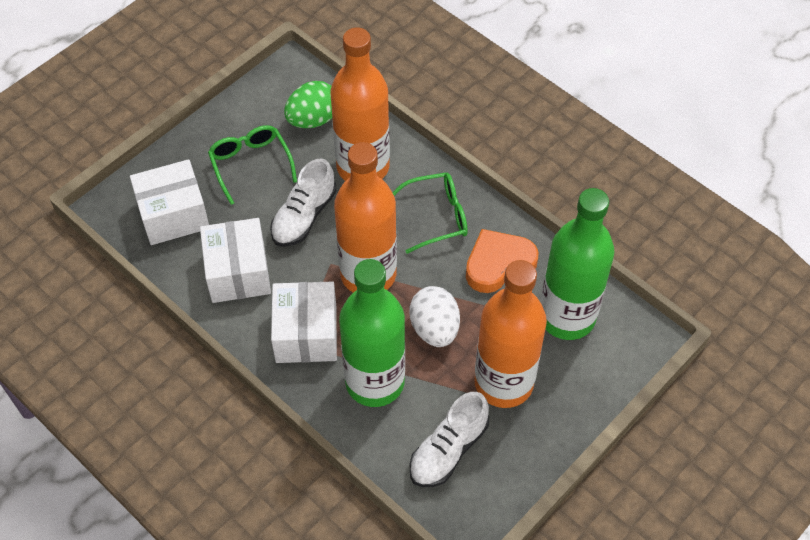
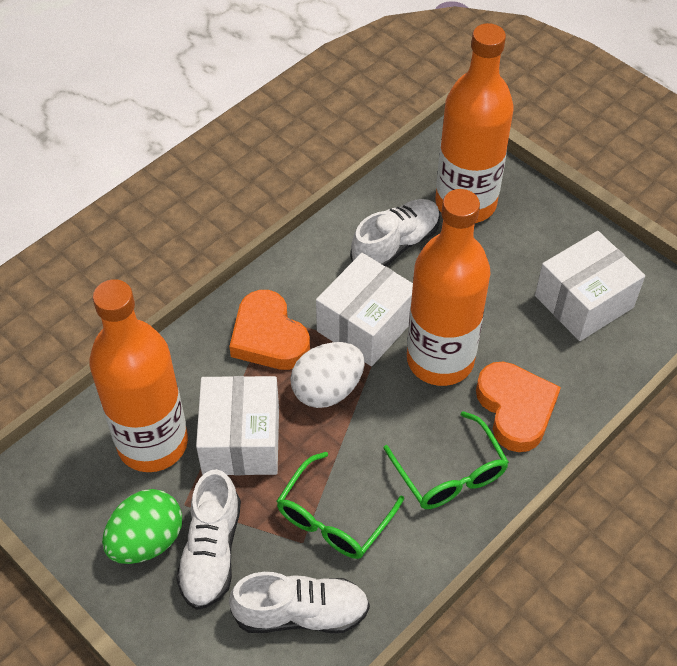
green bottle: 2 -> 0
orange heart: 1 -> 2
white shoe: 2 -> 3

